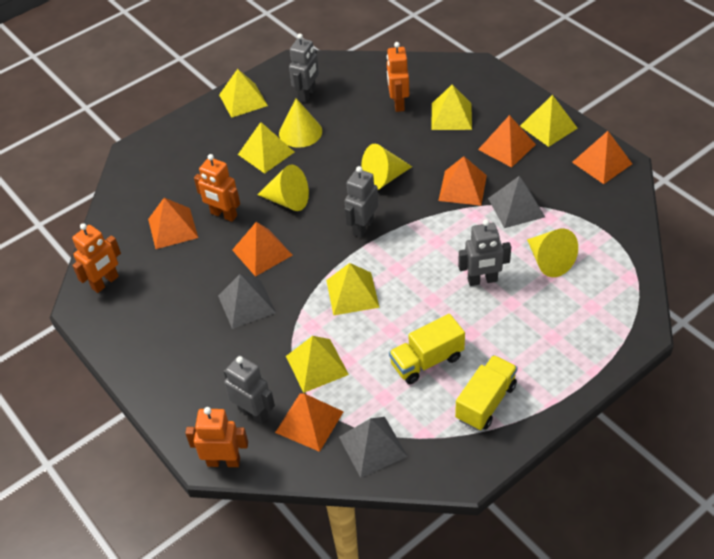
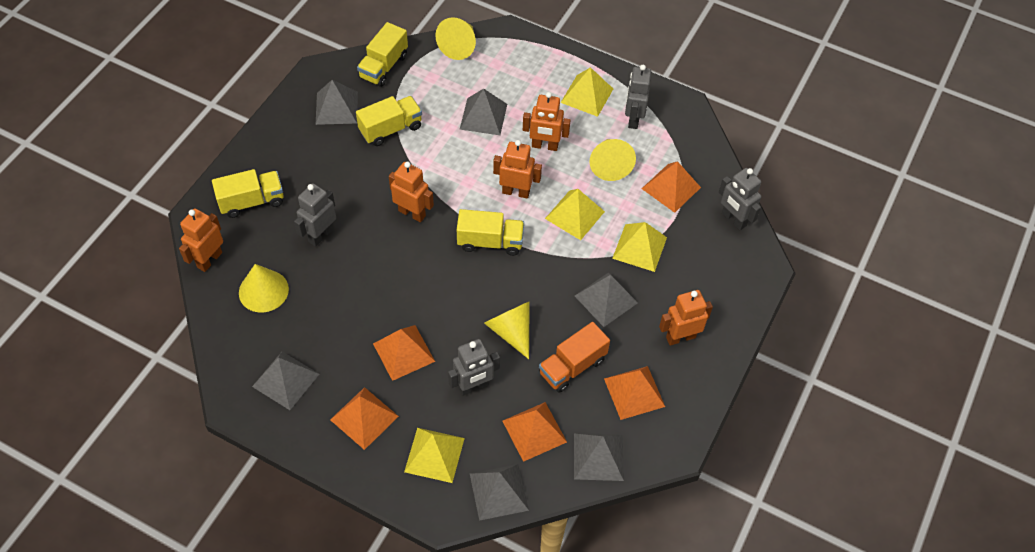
grey pyramid: 3 -> 6
orange pyramid: 6 -> 5
orange robot: 4 -> 5
orange truck: 0 -> 1
yellow pyramid: 6 -> 4
yellow truck: 2 -> 4

